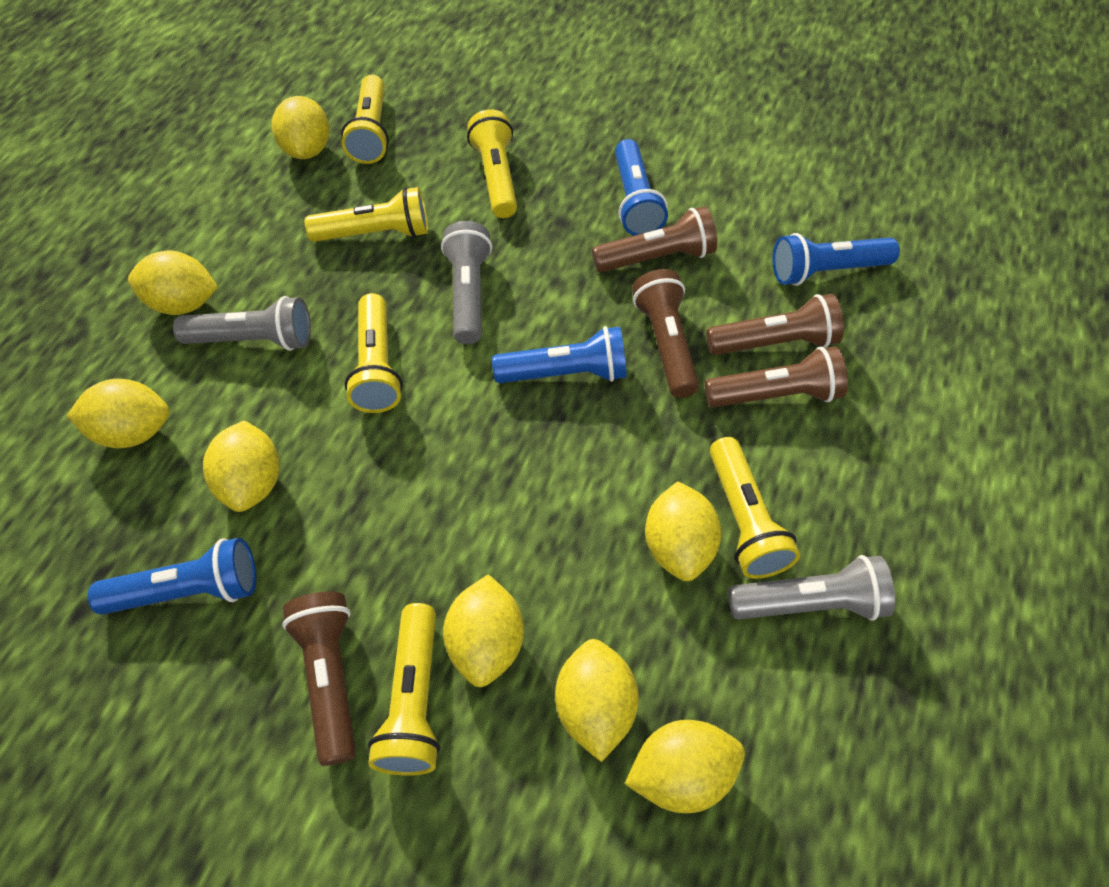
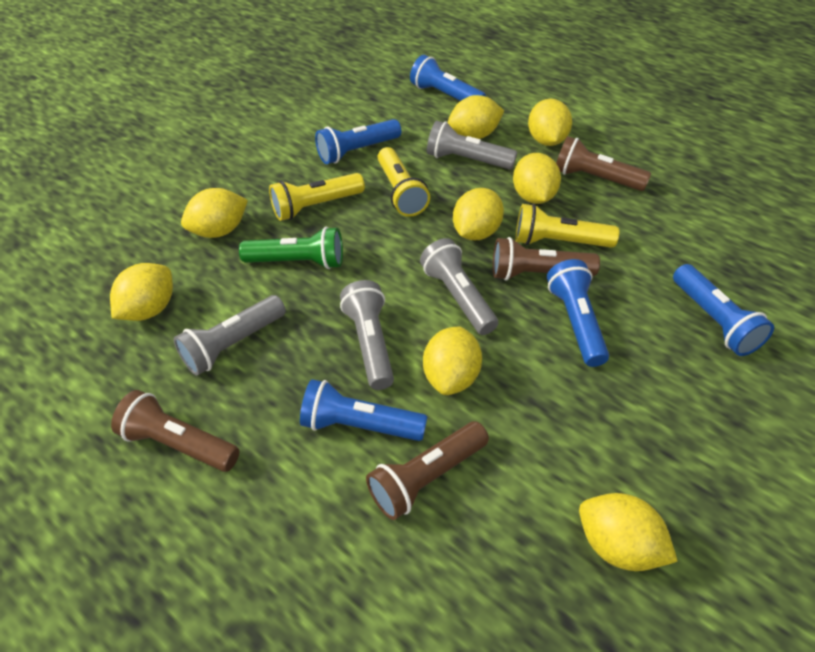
blue flashlight: 4 -> 5
brown flashlight: 5 -> 4
green flashlight: 0 -> 1
grey flashlight: 3 -> 4
yellow flashlight: 6 -> 3

